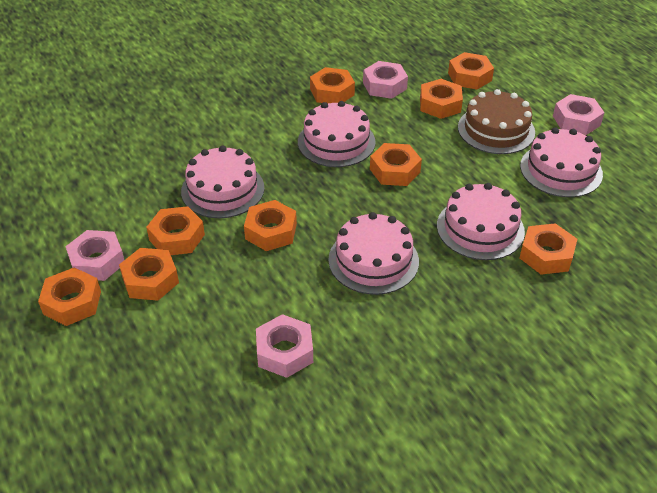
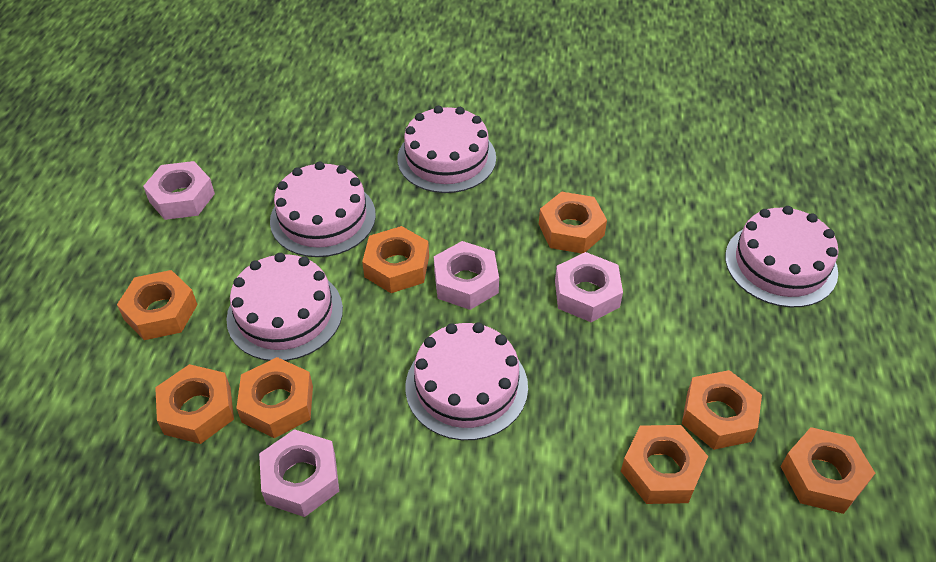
brown cake: 1 -> 0
orange nut: 9 -> 8

